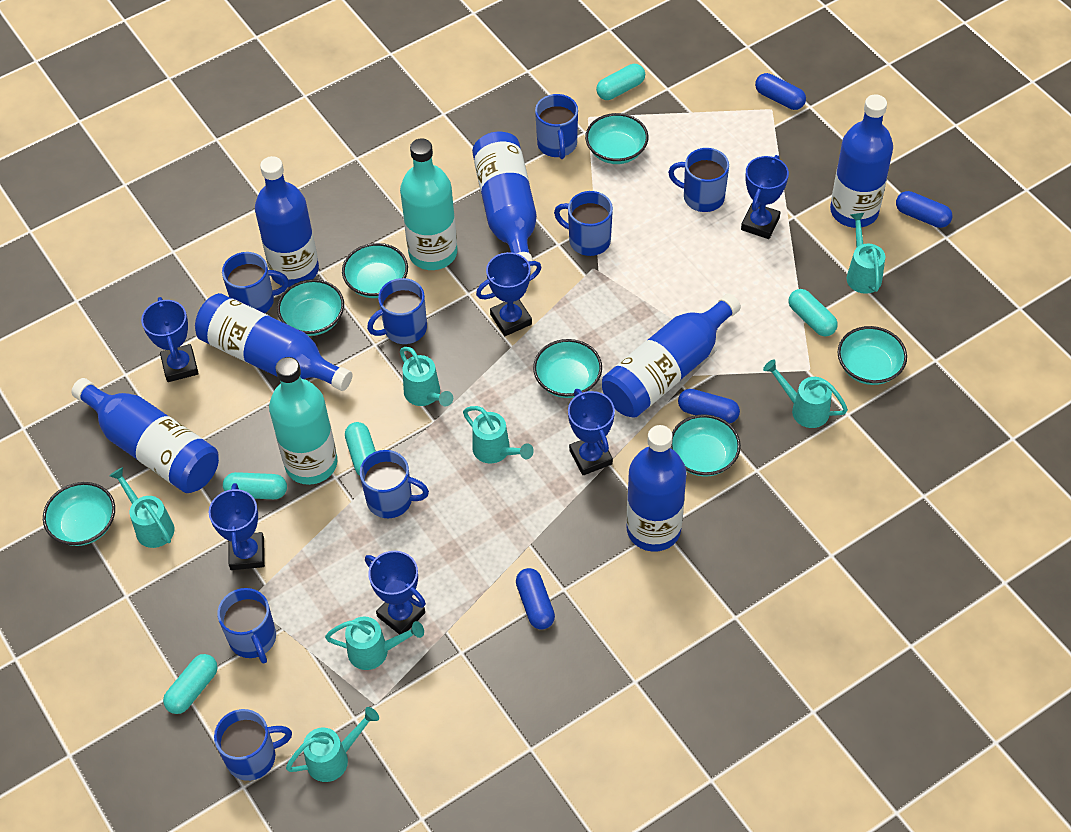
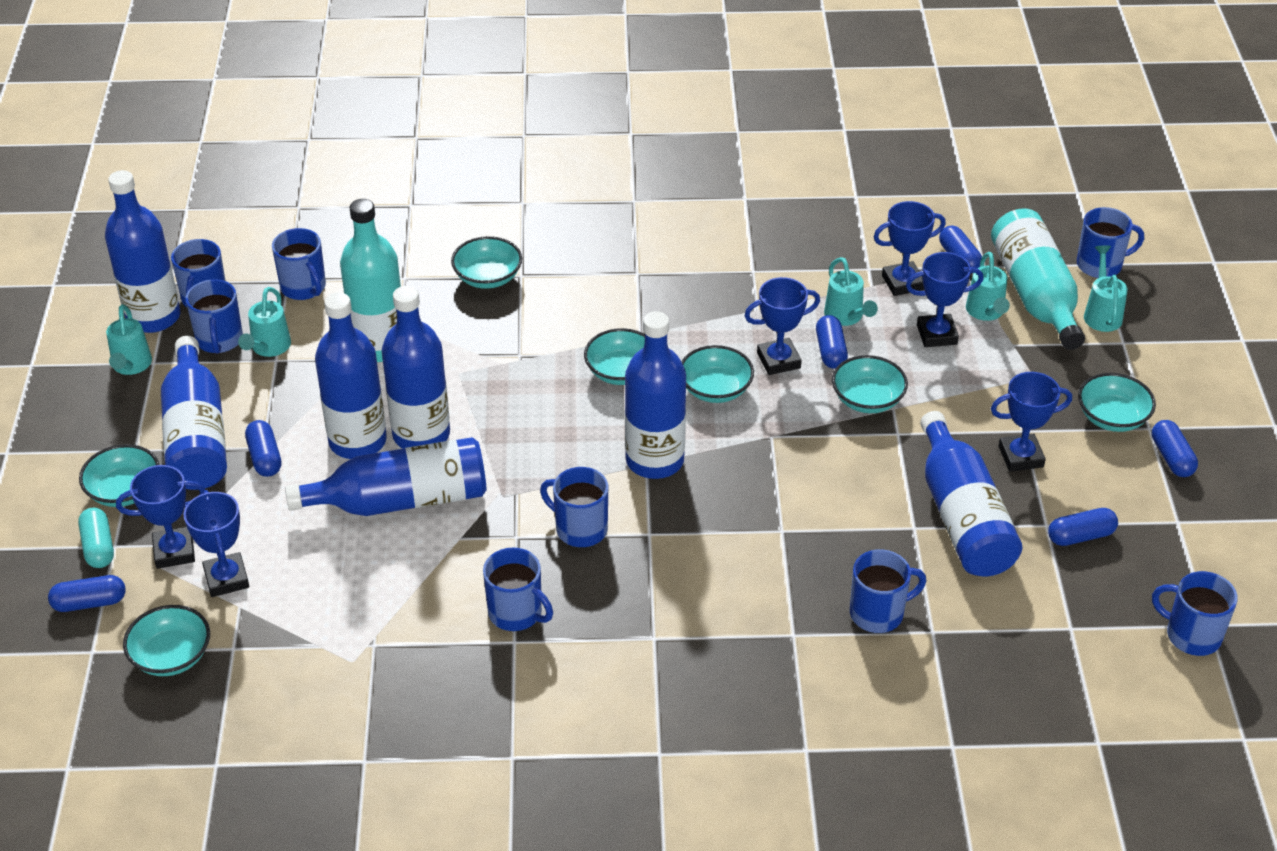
blue capsule: 4 -> 6
turquoise capsule: 5 -> 1
turquoise watering can: 7 -> 5

